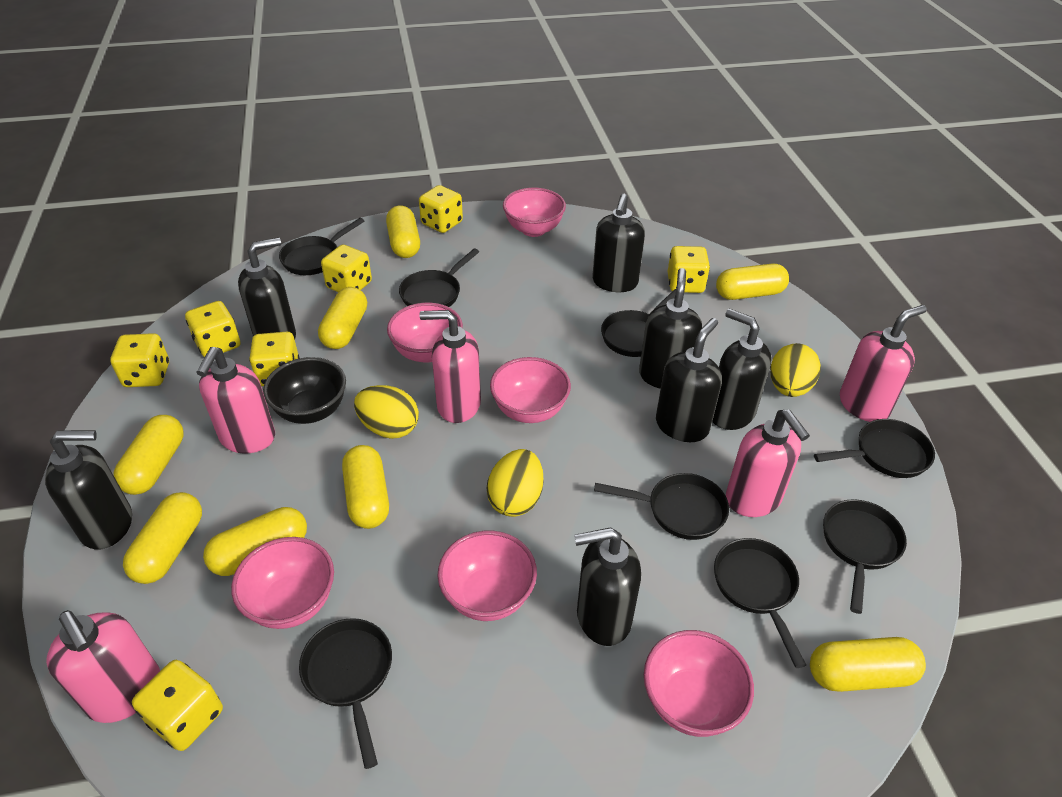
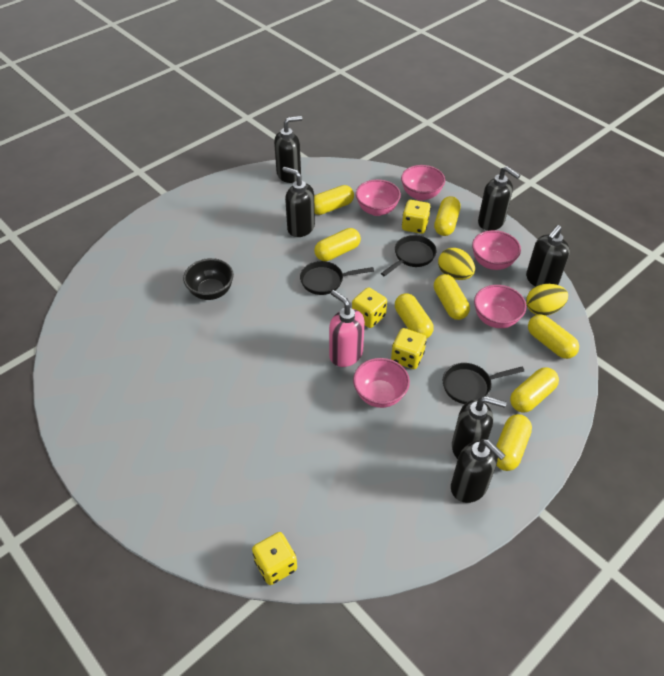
black pan: 8 -> 3
black soap dispenser: 7 -> 6
pink bowl: 6 -> 5
pink soap dispenser: 5 -> 1
yellow dice: 7 -> 4
yellow egg: 3 -> 2

